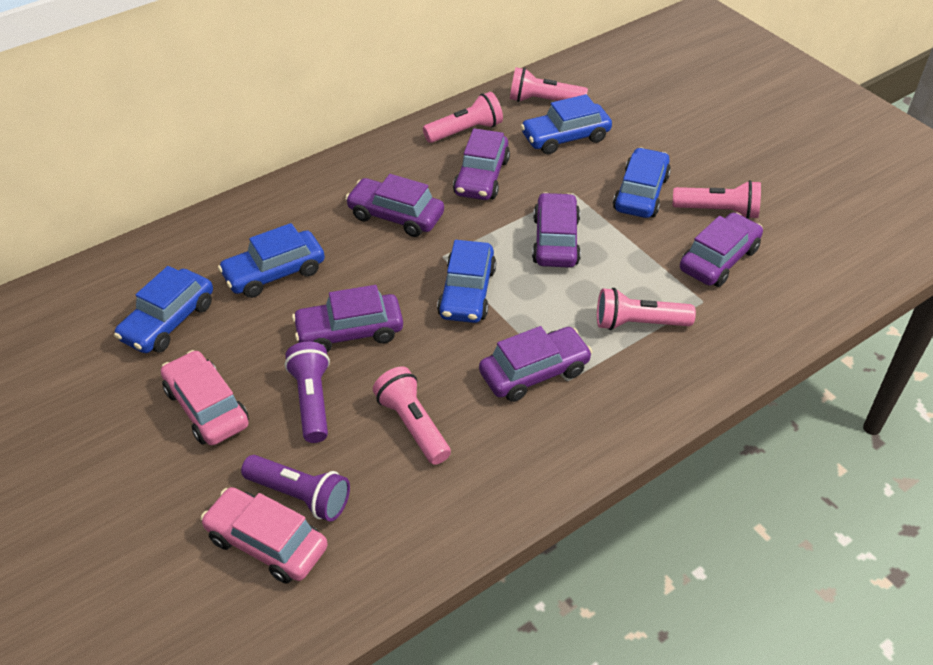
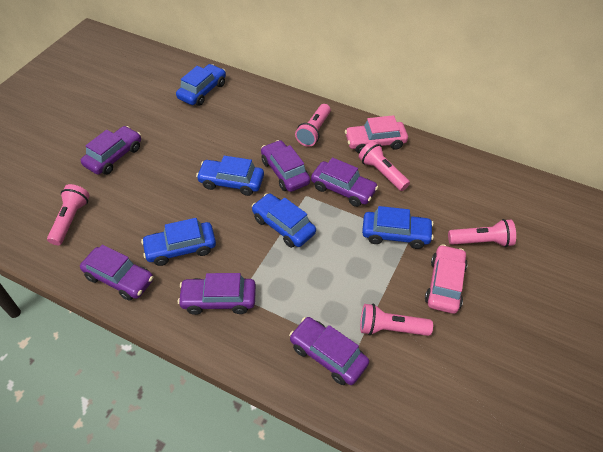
purple flashlight: 2 -> 0

